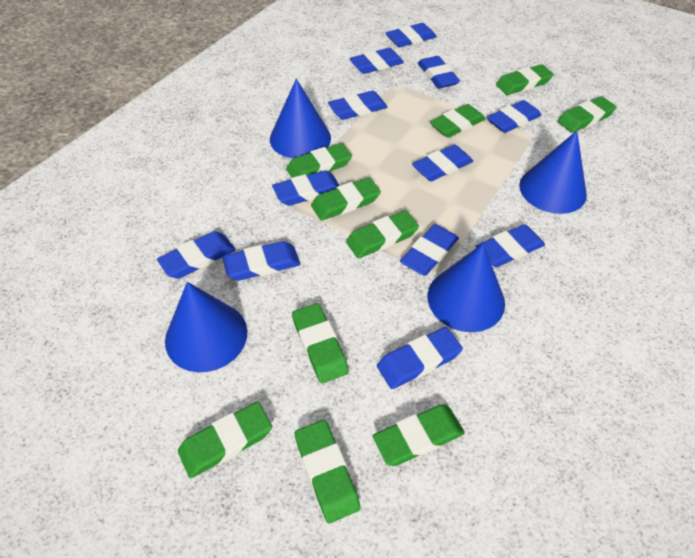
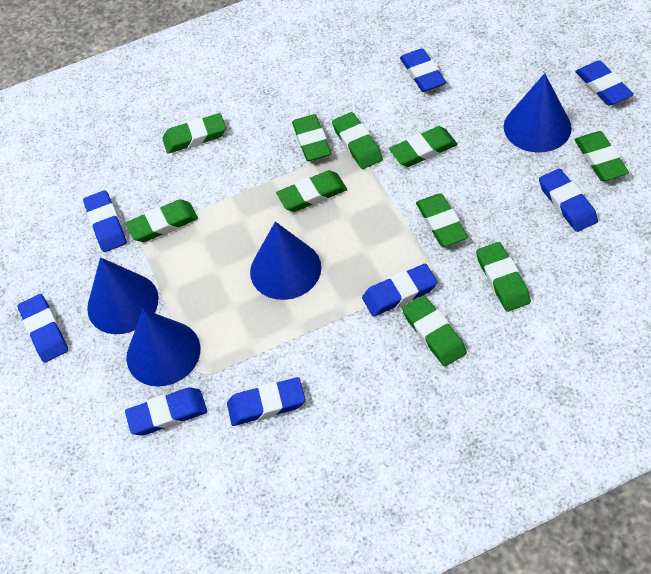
blue eraser: 12 -> 8

